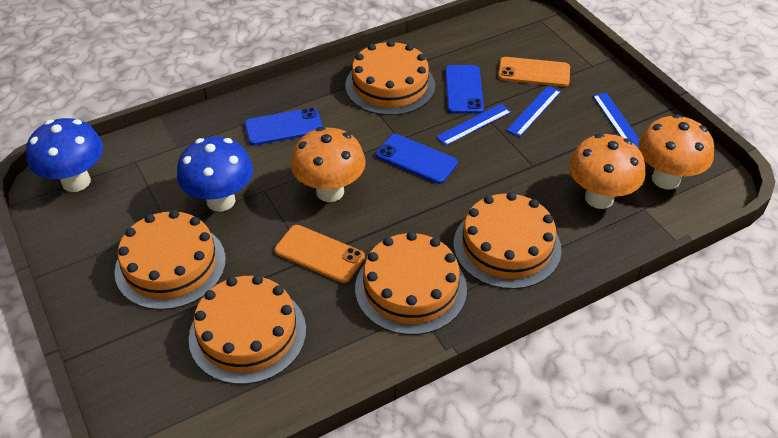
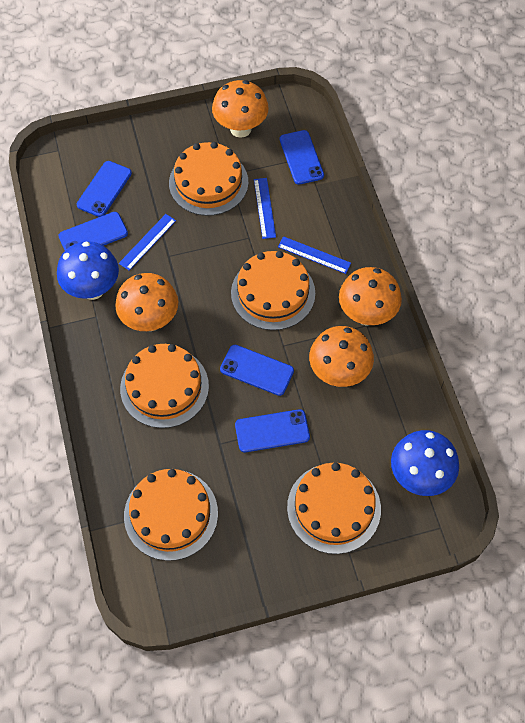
blue phone: 3 -> 5
orange mushroom: 3 -> 4
orange phone: 2 -> 0

